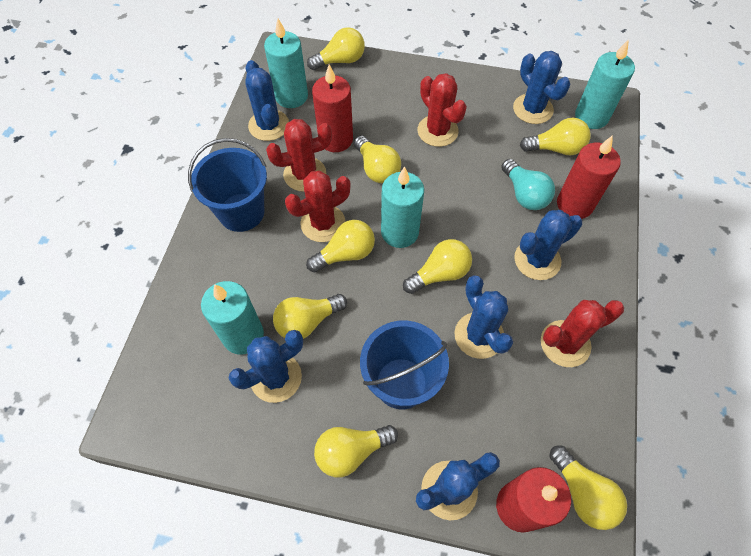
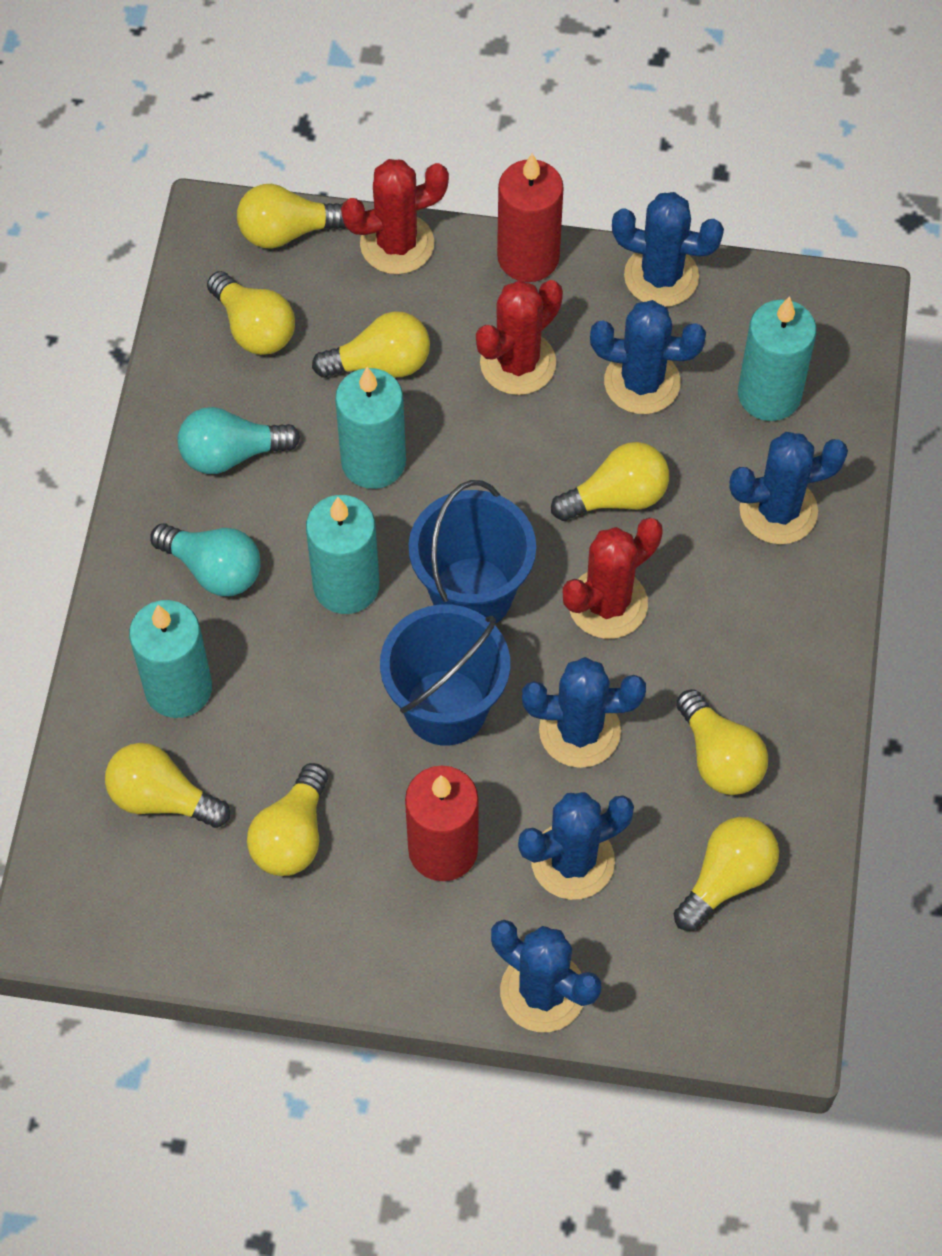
red cactus: 4 -> 3
red candle: 3 -> 2
turquoise light bulb: 1 -> 2

